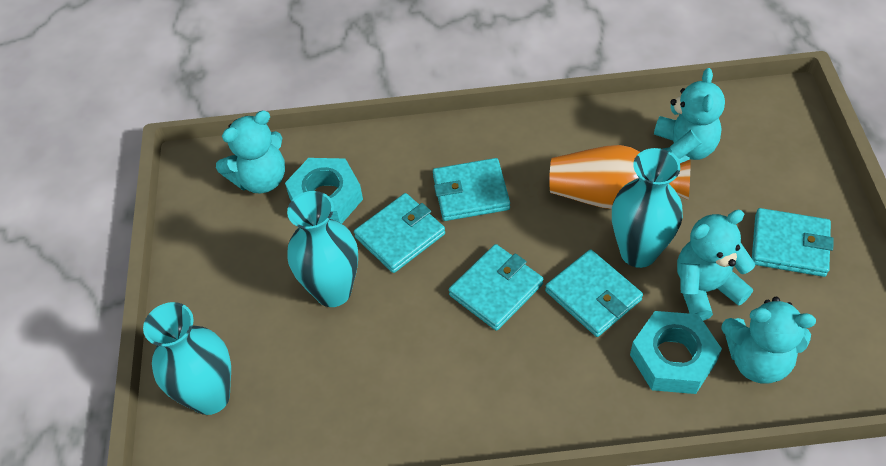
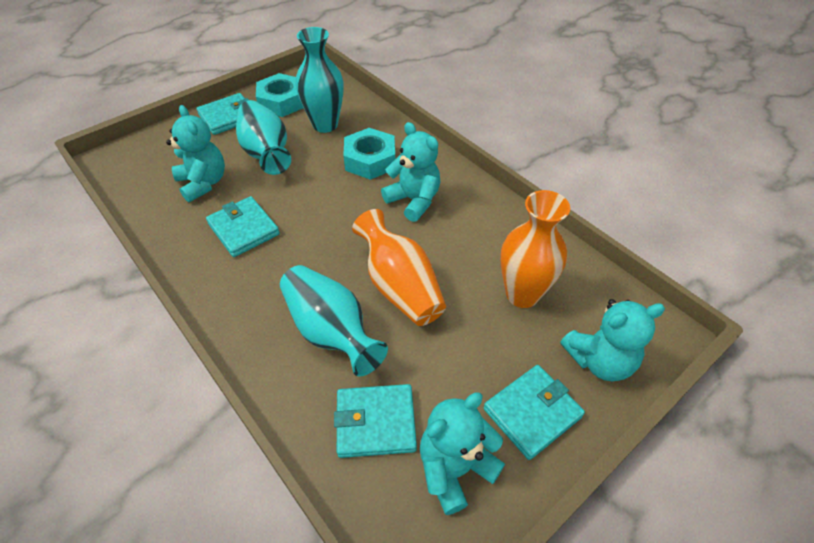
orange vase: 1 -> 2
turquoise wallet: 5 -> 4

